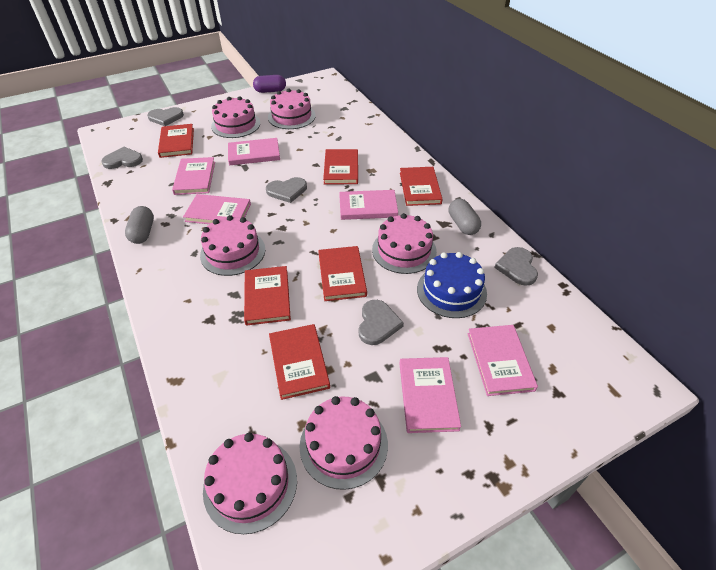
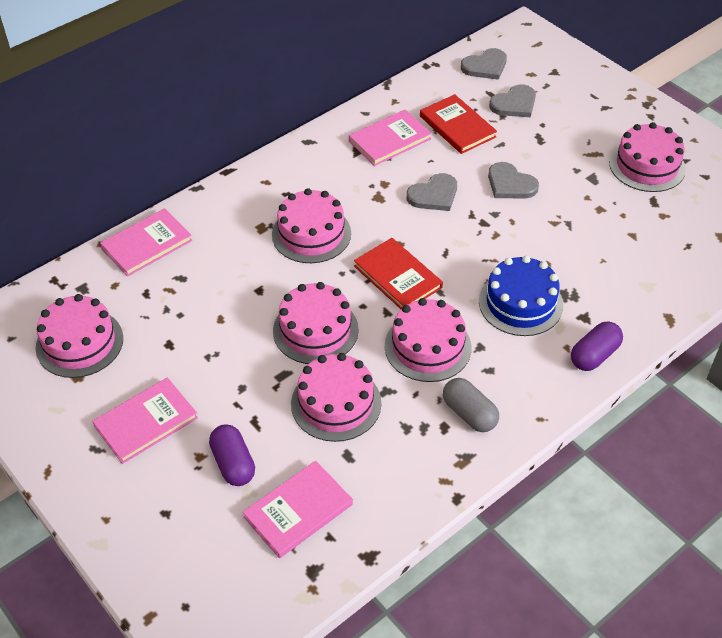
grey capsule: 2 -> 1
grey heart: 5 -> 4
pink book: 6 -> 4
purple capsule: 1 -> 2
red book: 6 -> 2

